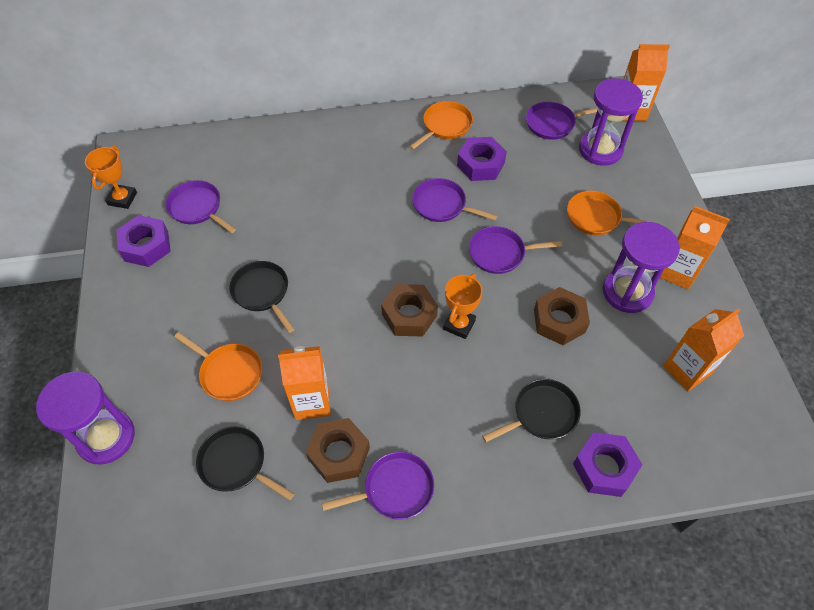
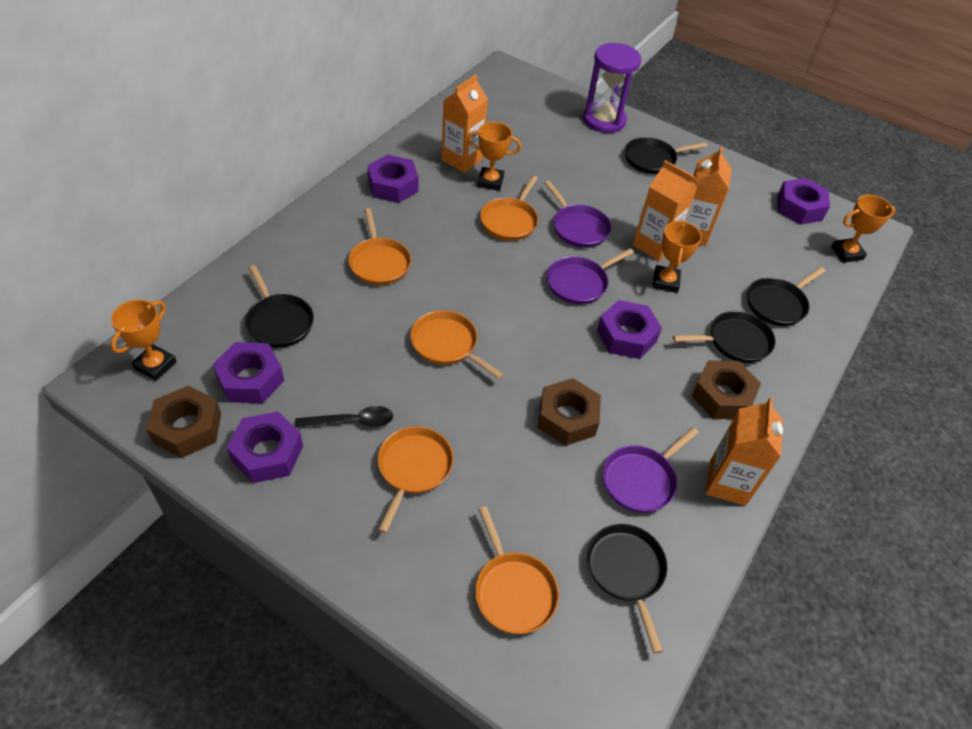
black pan: 3 -> 5
black spoon: 0 -> 1
orange pan: 3 -> 5
orange trophy: 2 -> 4
purple hourglass: 3 -> 1
purple nut: 3 -> 5
purple pan: 5 -> 3

